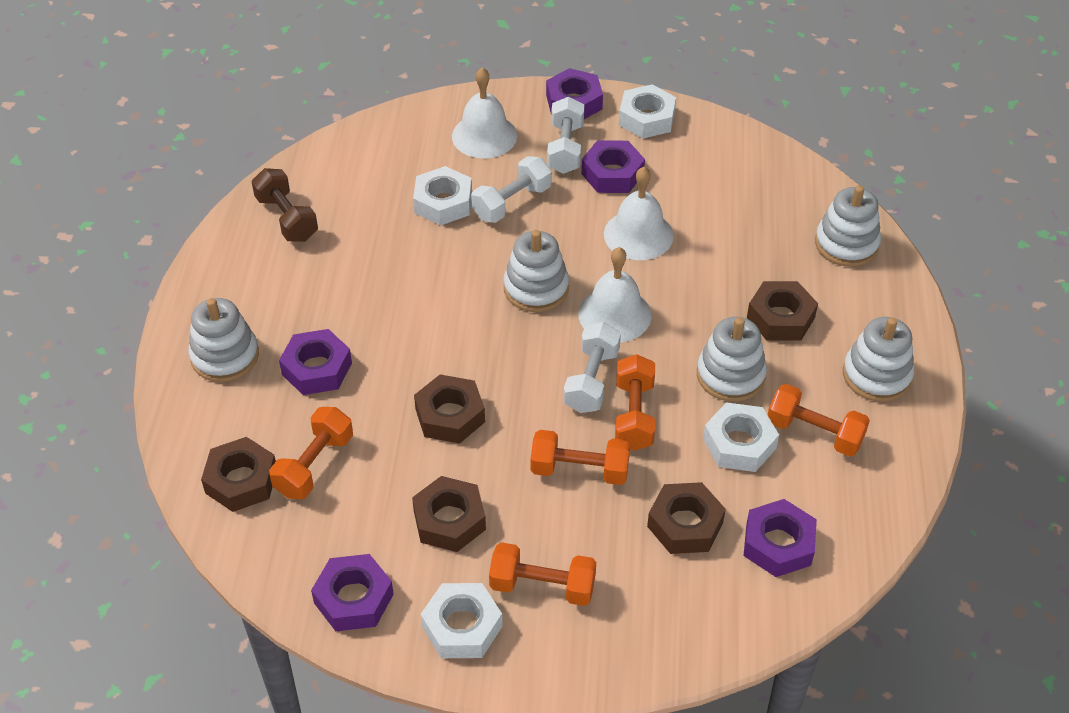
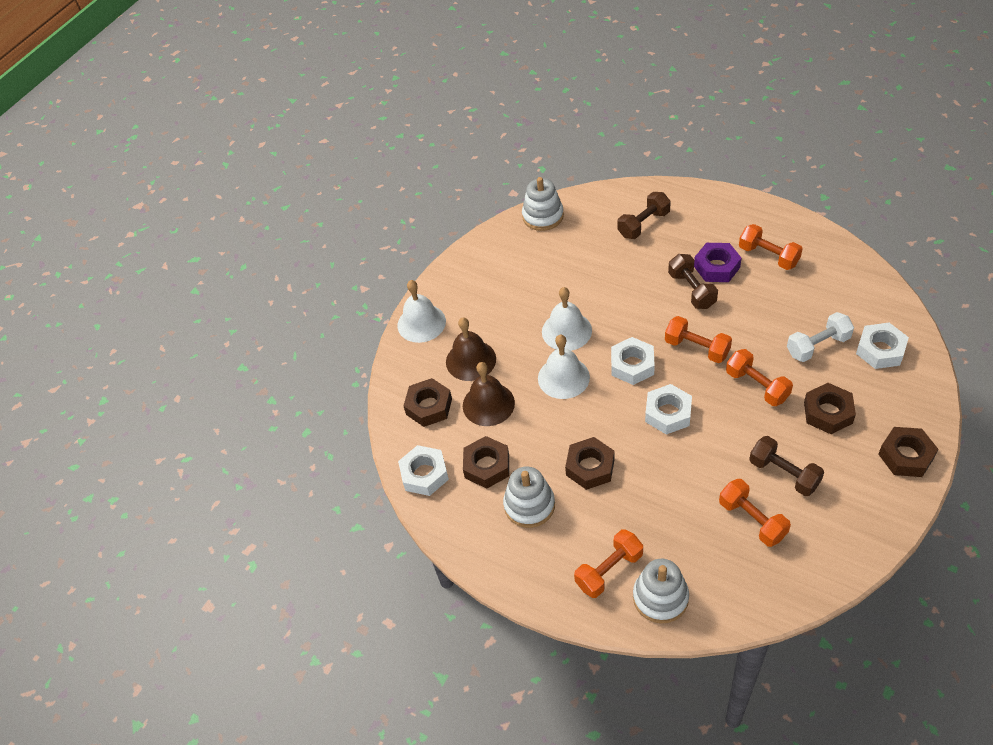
brown bell: 0 -> 2
brown dumbbell: 1 -> 3
purple nut: 5 -> 1
white dumbbell: 3 -> 1
white stacking toy: 5 -> 3

